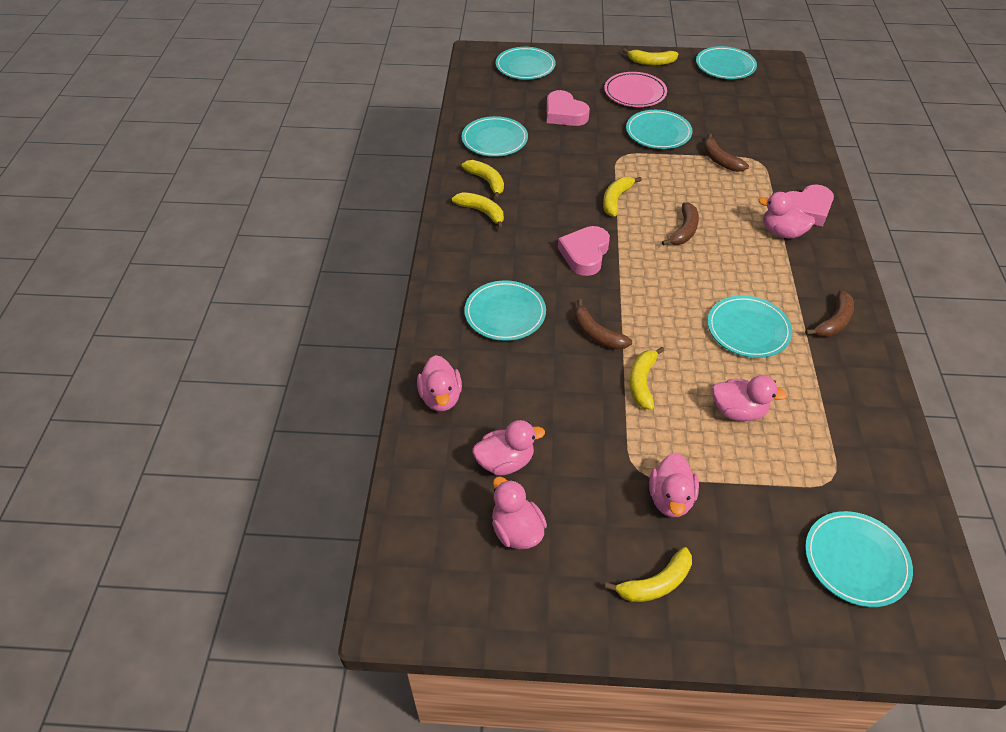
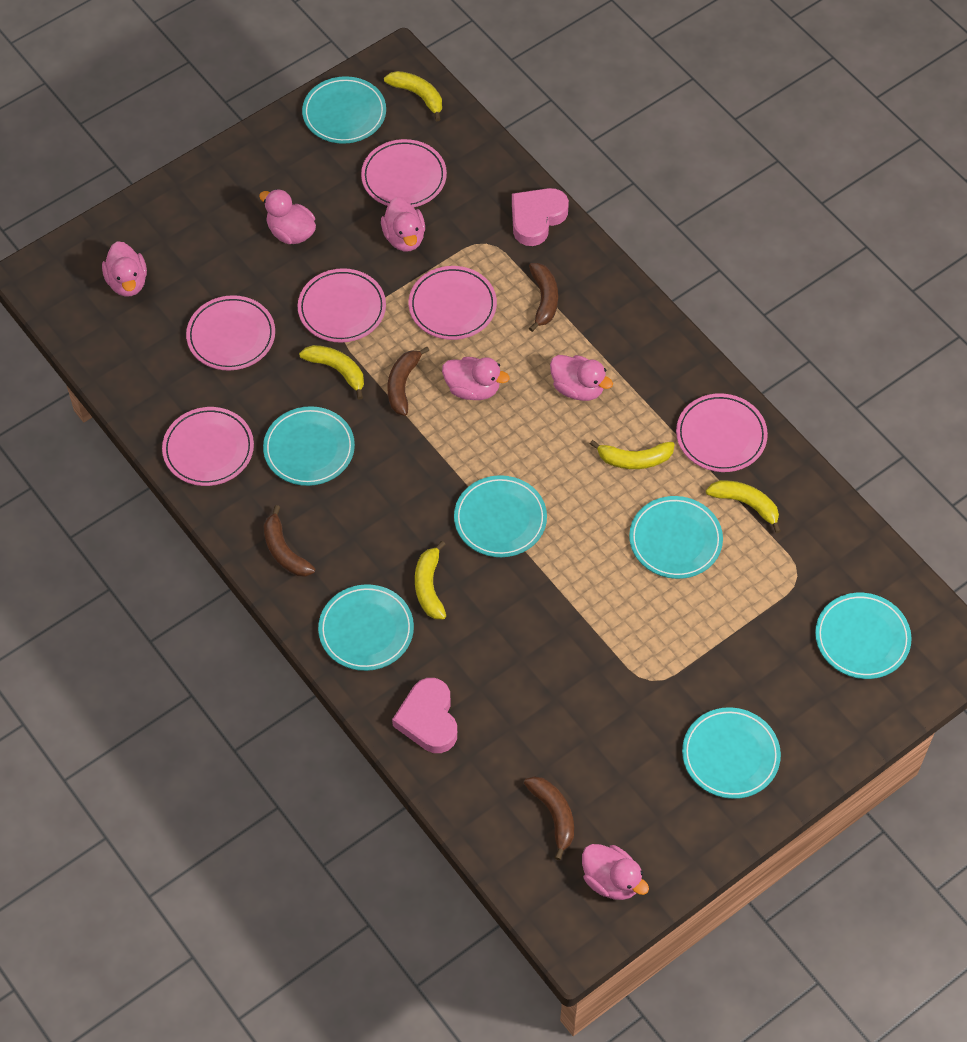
pink heart: 3 -> 2
pink plate: 1 -> 6
yellow banana: 6 -> 5

